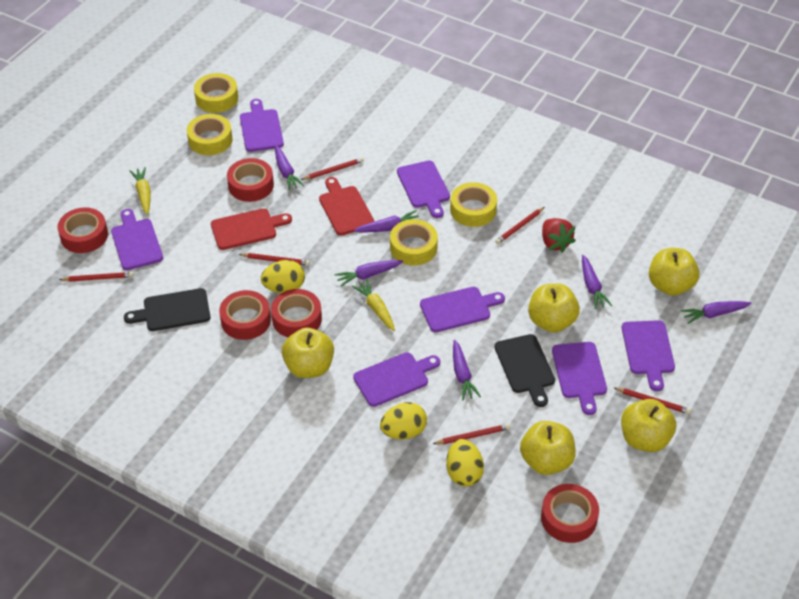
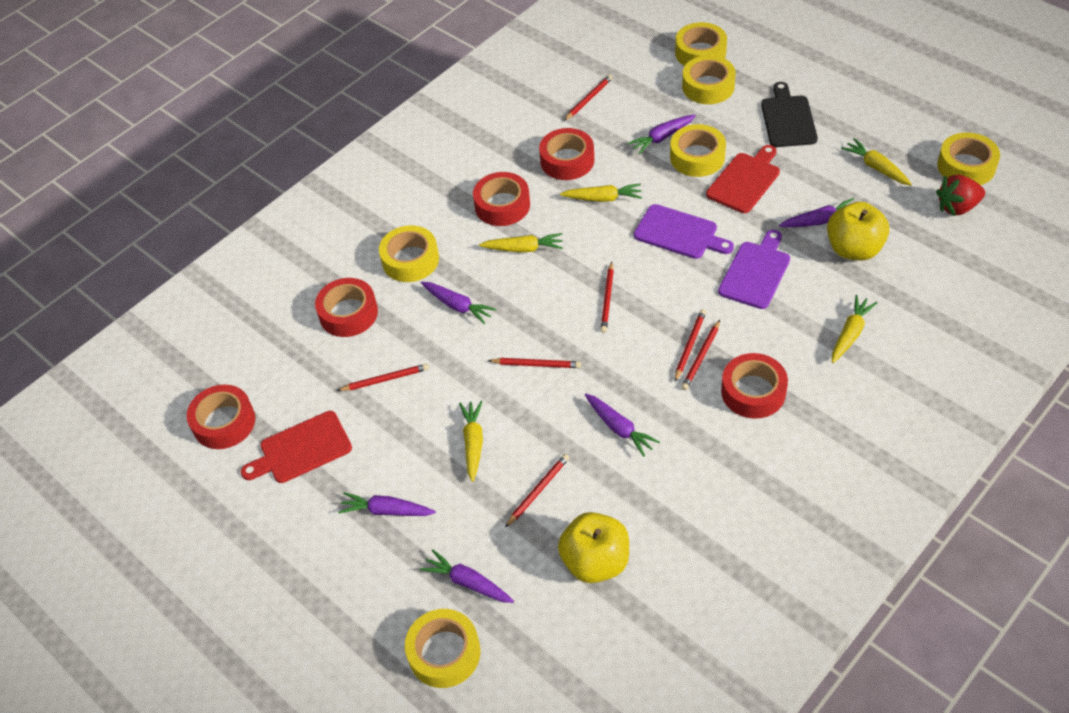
black cutting board: 2 -> 1
purple cutting board: 7 -> 2
red pencil: 6 -> 7
yellow apple: 5 -> 2
yellow carrot: 2 -> 5
yellow egg: 3 -> 0
yellow tape: 4 -> 6

